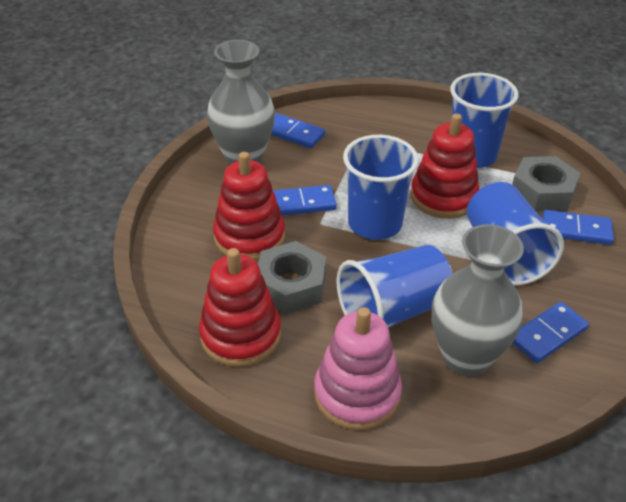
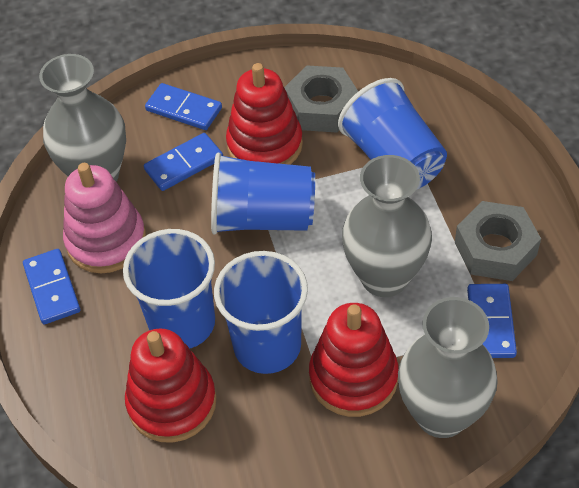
grey vase: 2 -> 3

